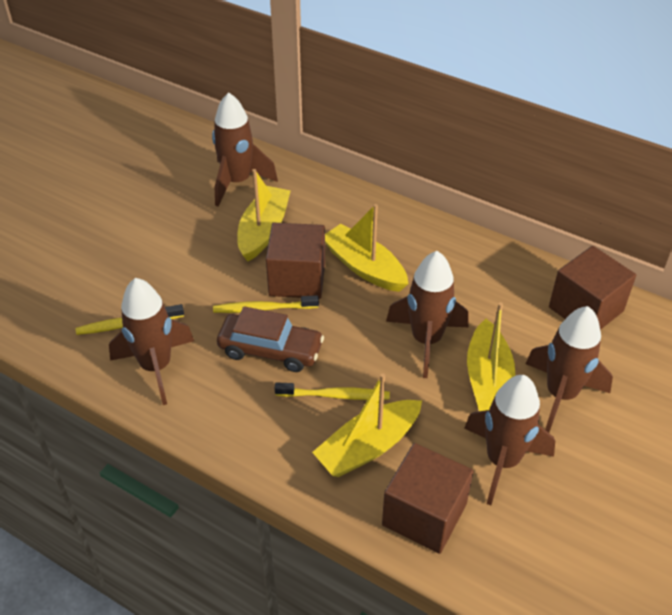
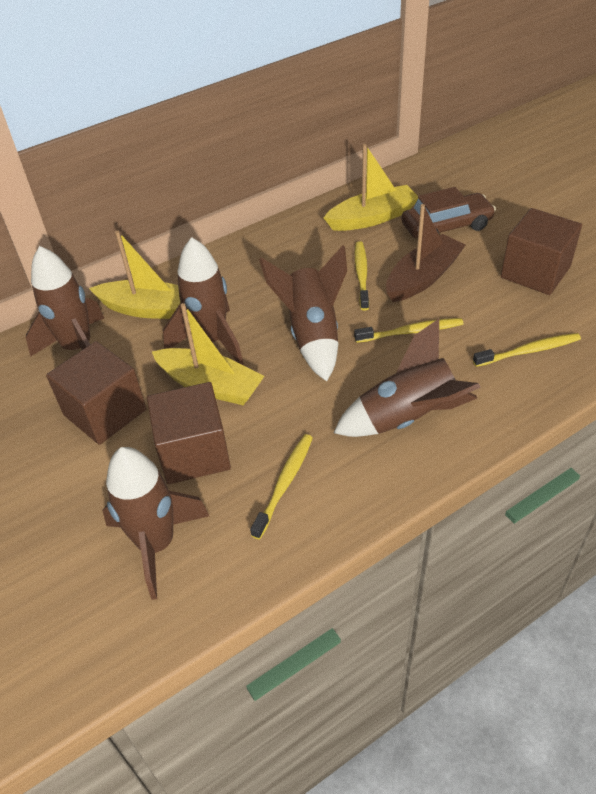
brown boat: 0 -> 1
yellow boat: 4 -> 3
yellow toothbrush: 3 -> 4

